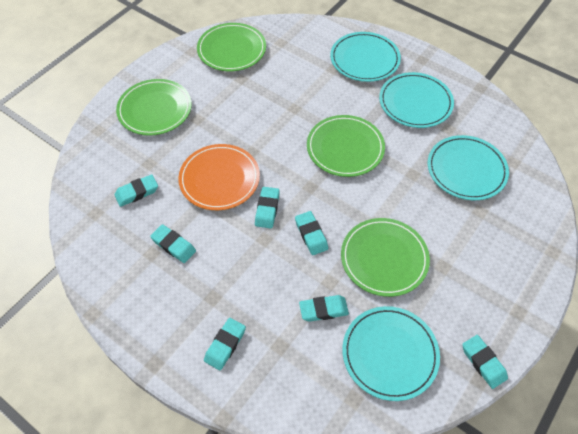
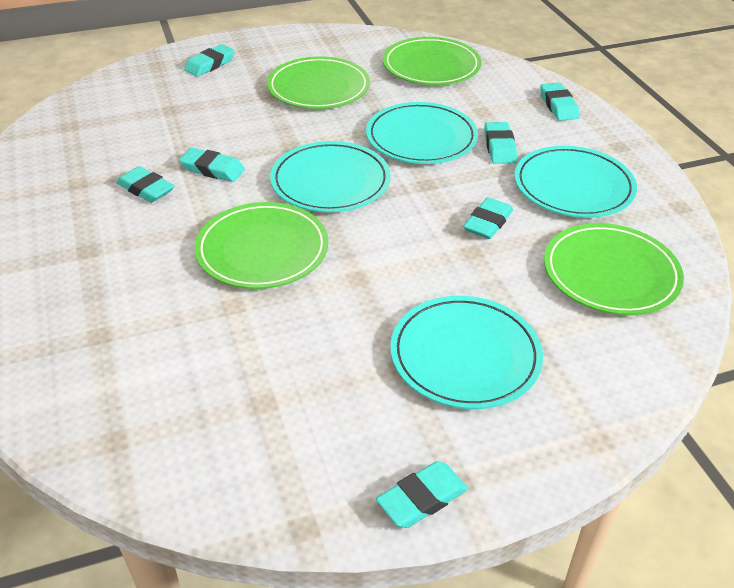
orange plate: 1 -> 0

